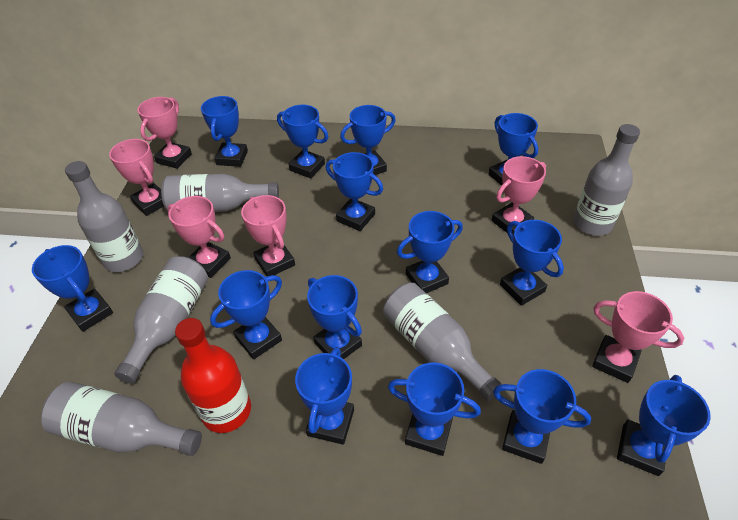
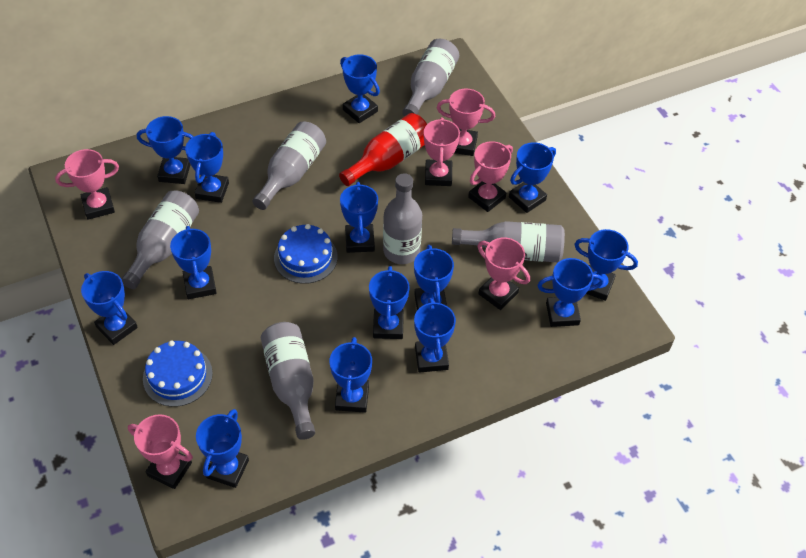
blue cake: 0 -> 2

